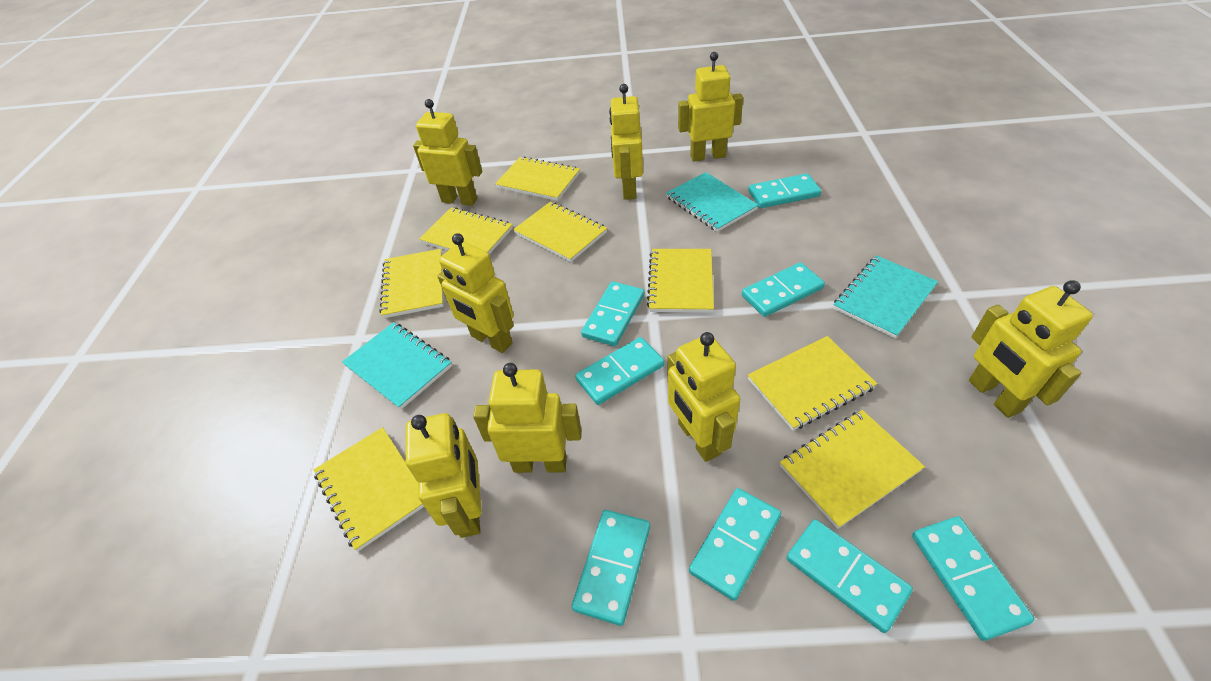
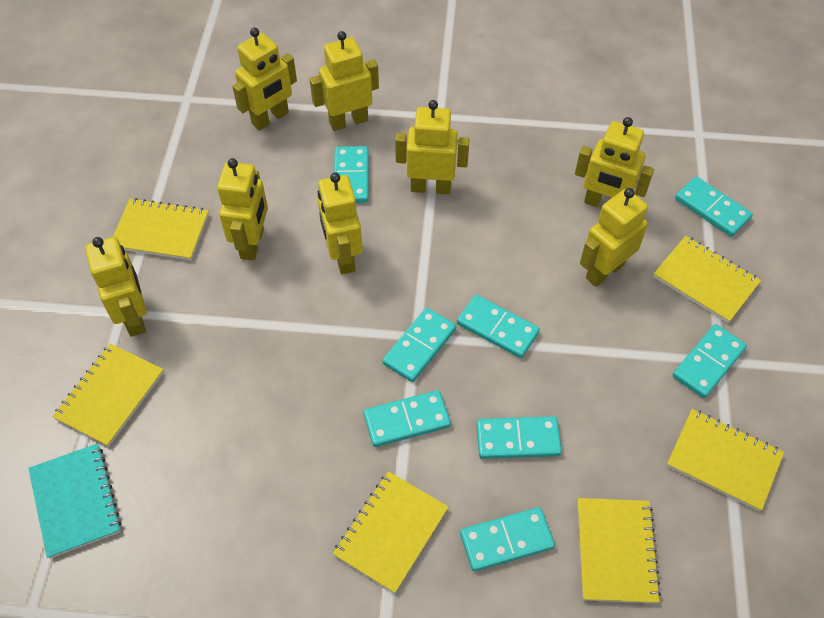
turquoise notebook: 3 -> 1
yellow notebook: 8 -> 6

